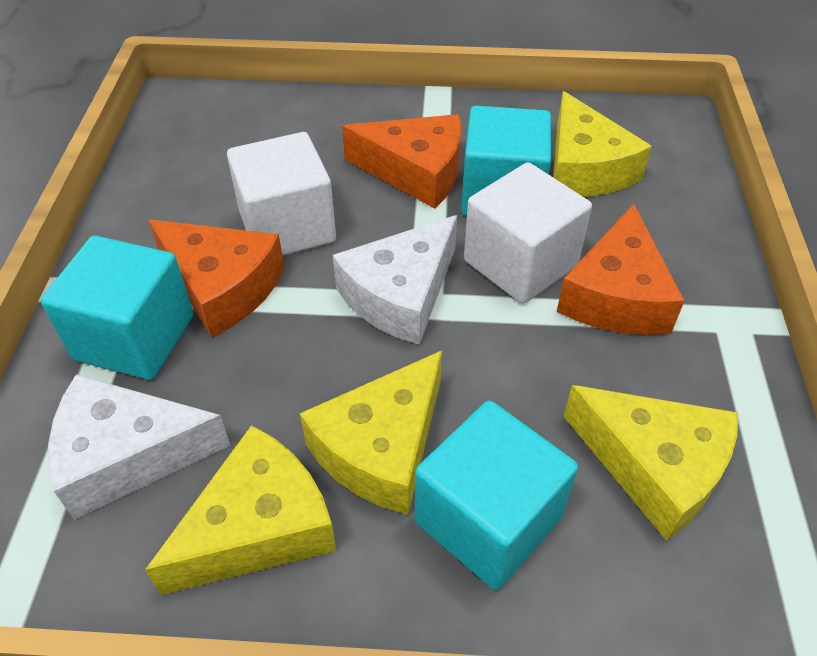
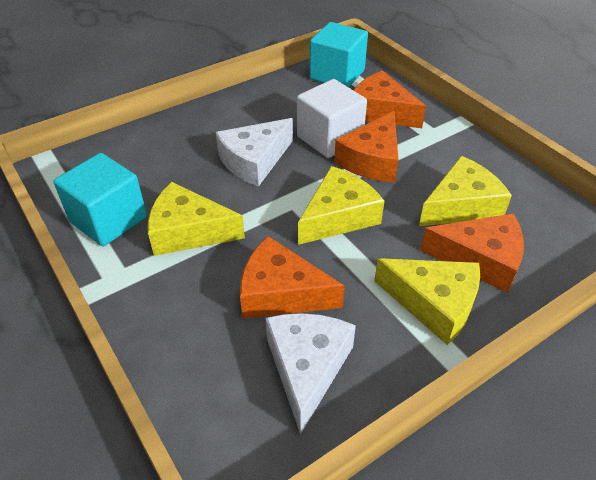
orange cheese: 3 -> 4
turquoise cube: 3 -> 2
white cube: 2 -> 1

